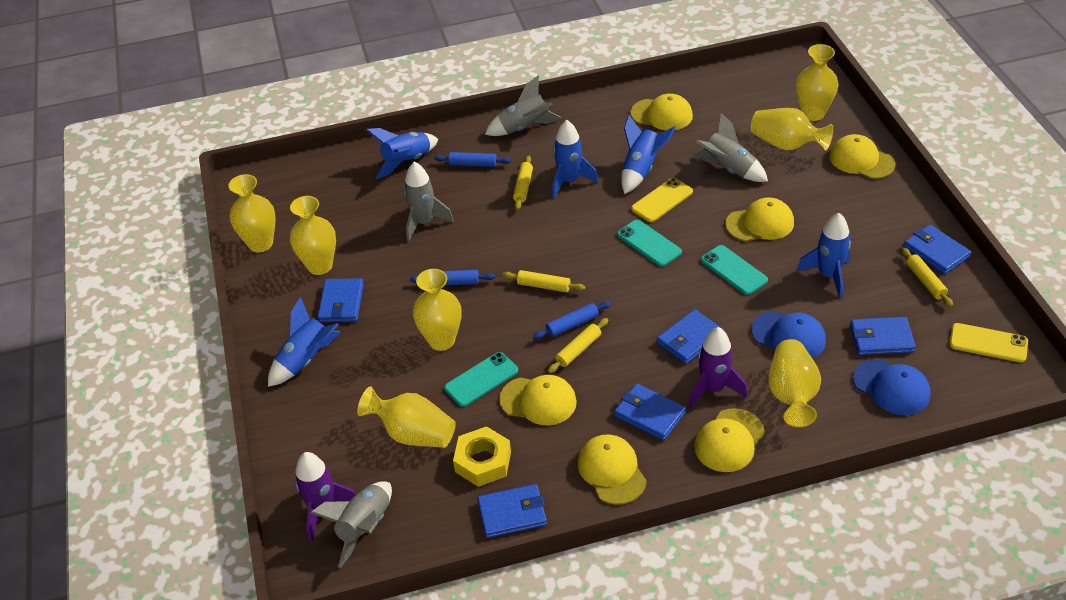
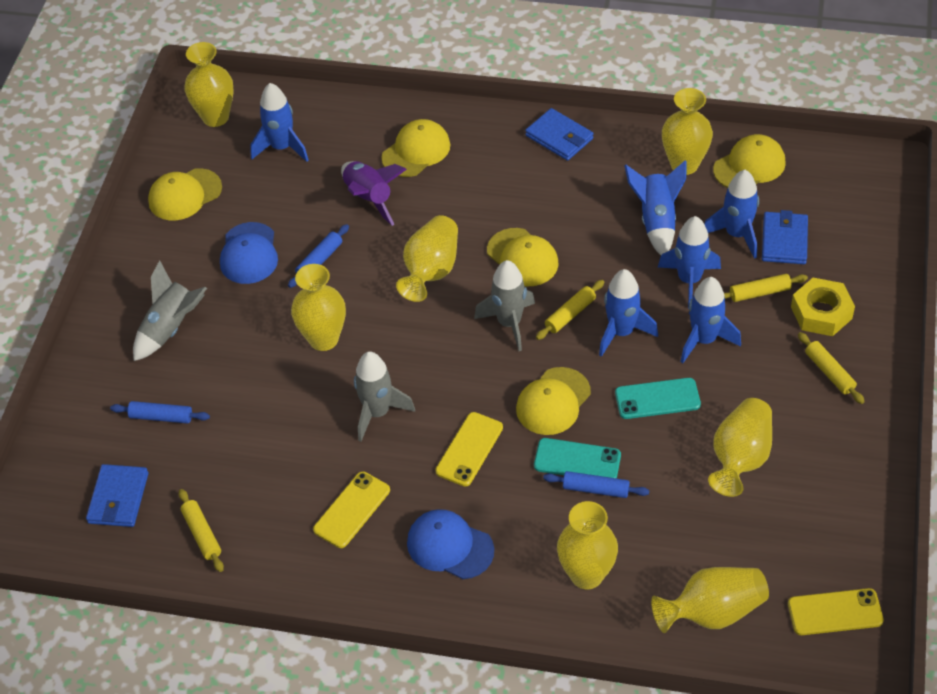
blue rocket: 5 -> 6
blue wallet: 6 -> 3
grey rocket: 4 -> 3
purple rocket: 2 -> 1
turquoise phone: 3 -> 2
yellow cap: 6 -> 5
yellow phone: 2 -> 3

